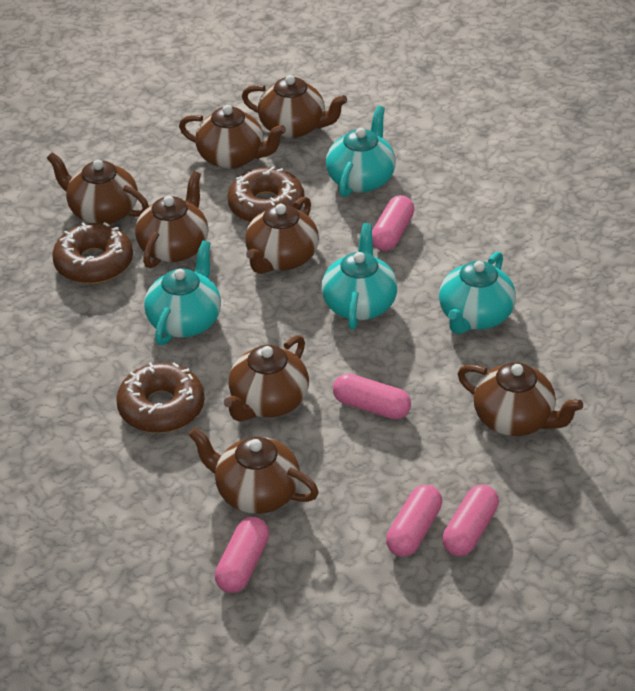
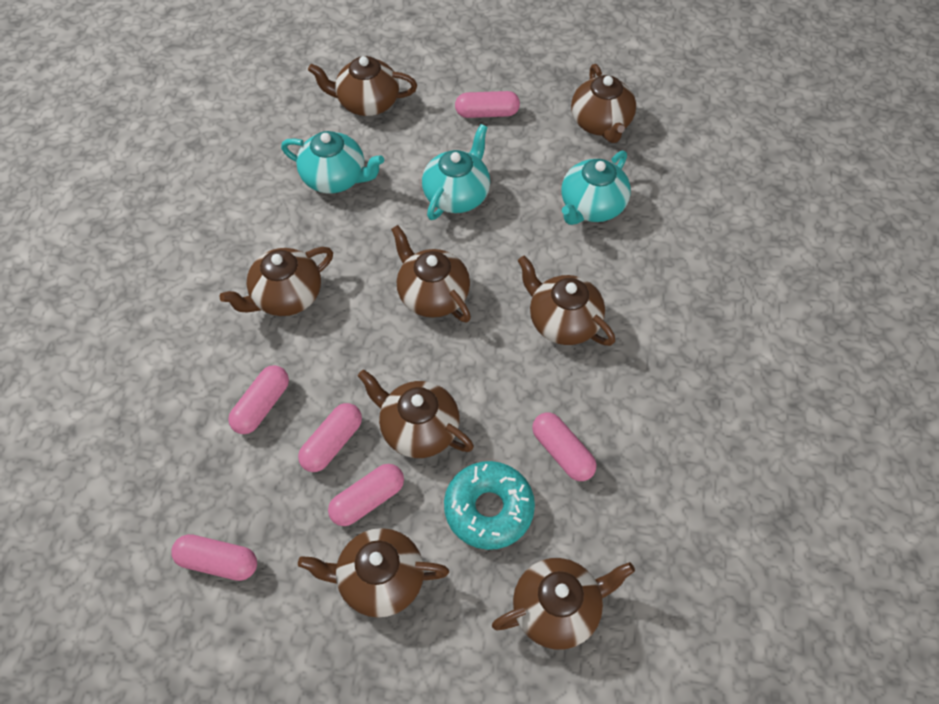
brown donut: 3 -> 0
pink capsule: 5 -> 6
turquoise donut: 0 -> 1
turquoise teapot: 4 -> 3

